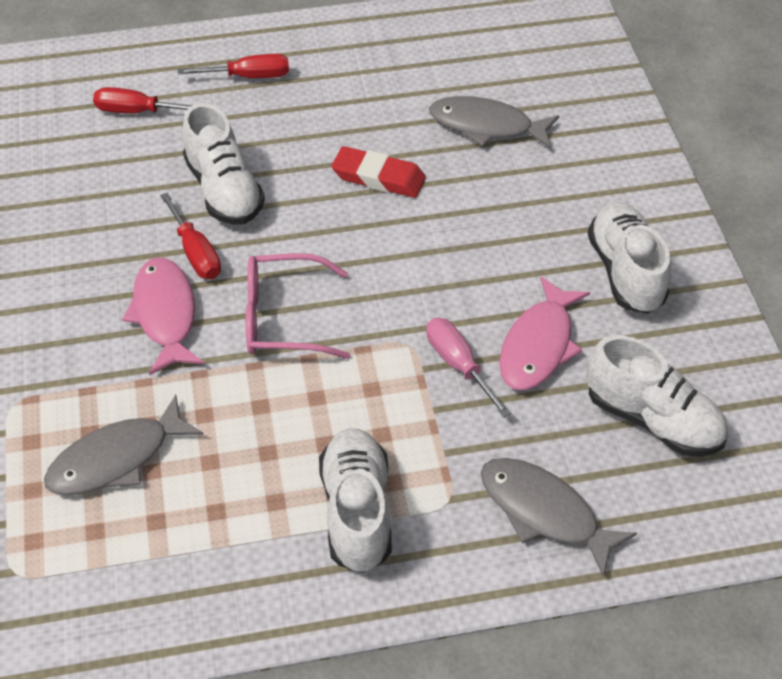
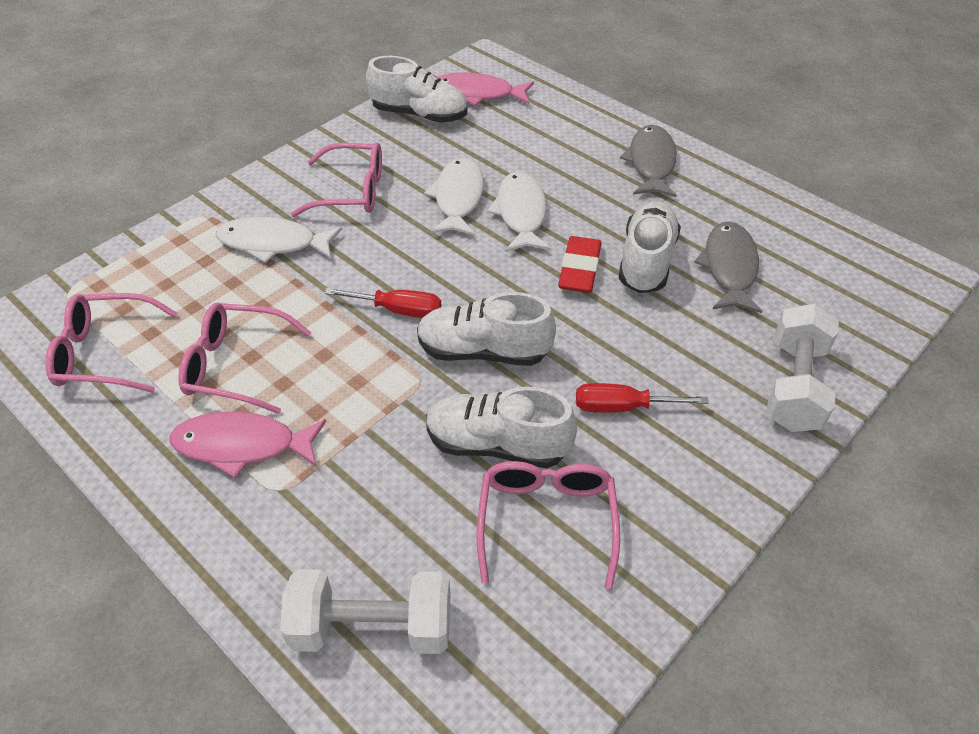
grey fish: 3 -> 2
pink glasses: 1 -> 4
pink screwdriver: 1 -> 0
red screwdriver: 3 -> 2
white dumbbell: 0 -> 2
white fish: 0 -> 3

